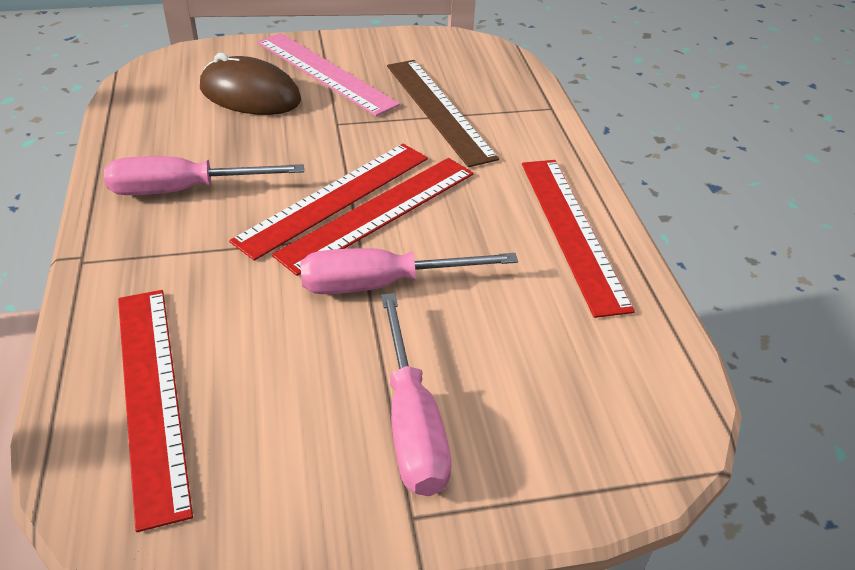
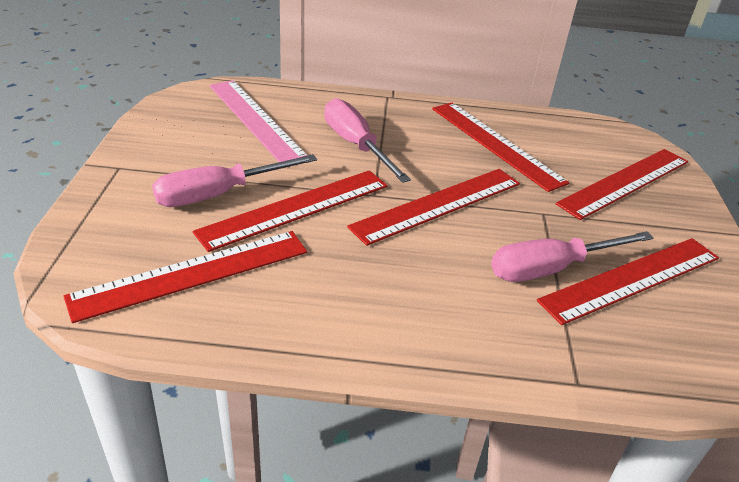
brown mouse: 1 -> 0
brown ruler: 1 -> 0
red ruler: 4 -> 6

